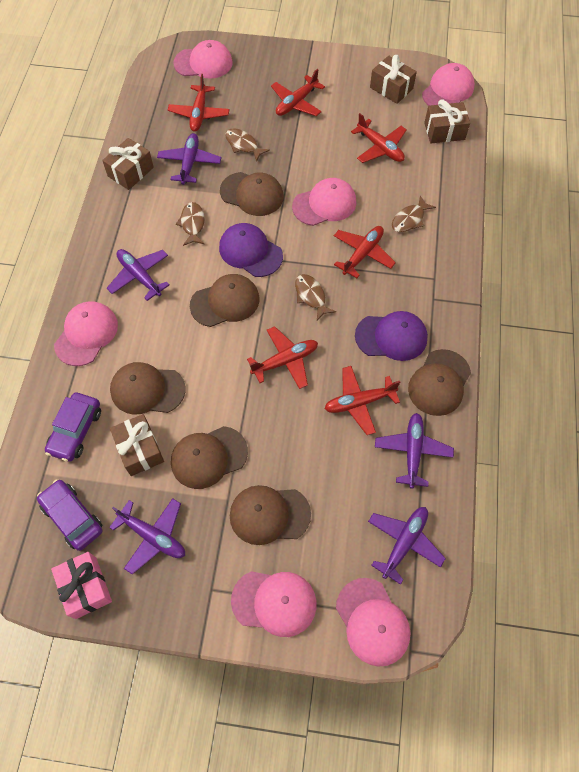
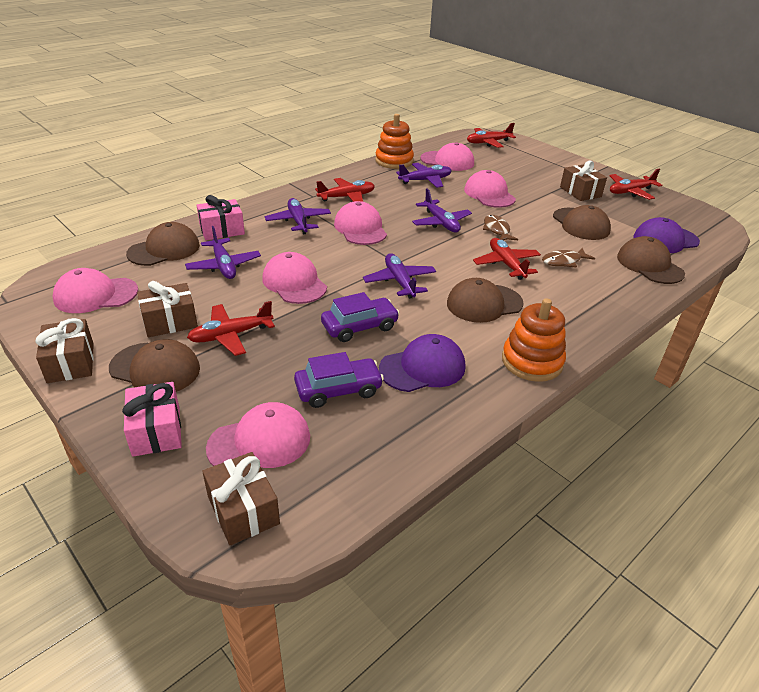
brown cap: 6 -> 5
brown fish: 4 -> 2
orange stacking toy: 0 -> 2
pink gift: 1 -> 2
red plane: 6 -> 5

